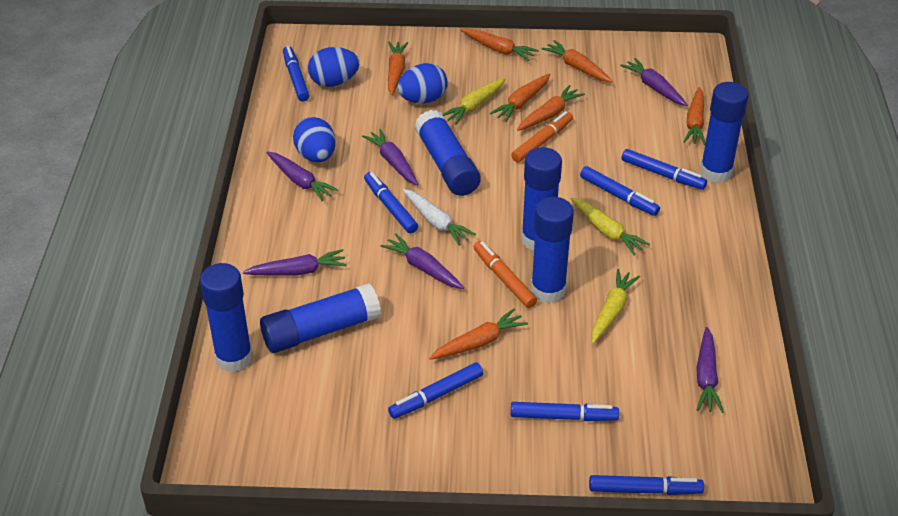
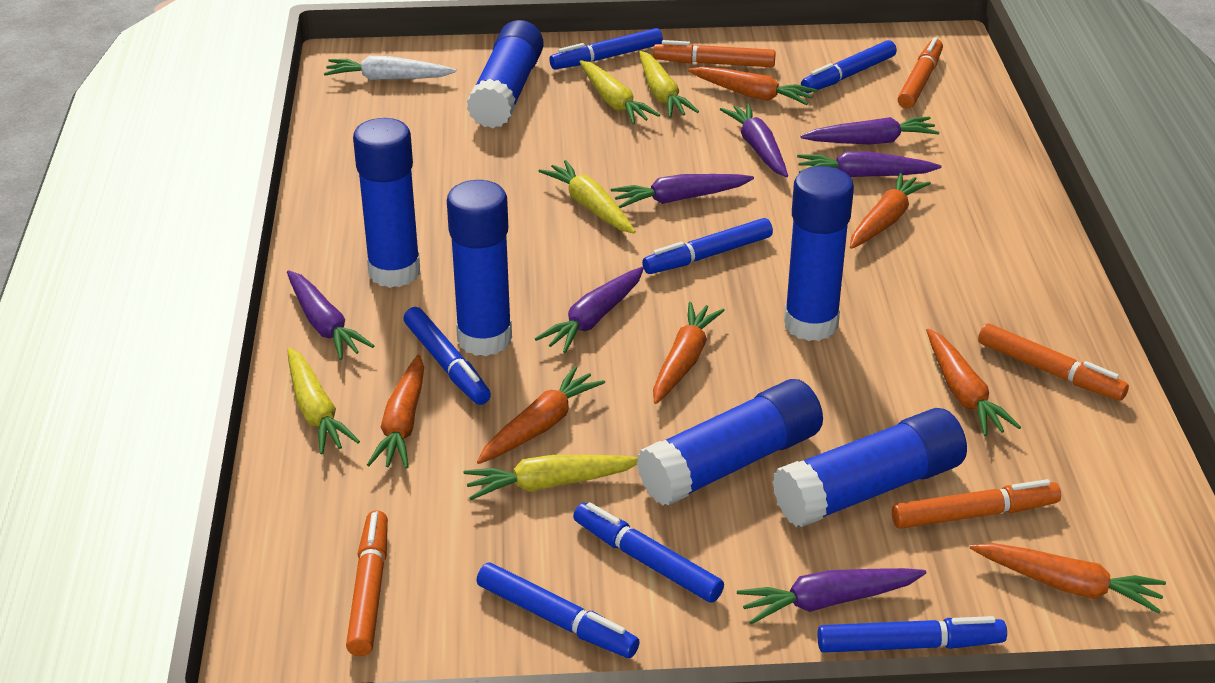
blue egg: 3 -> 0
orange marker: 2 -> 5
purple carrot: 6 -> 7
yellow carrot: 3 -> 5

